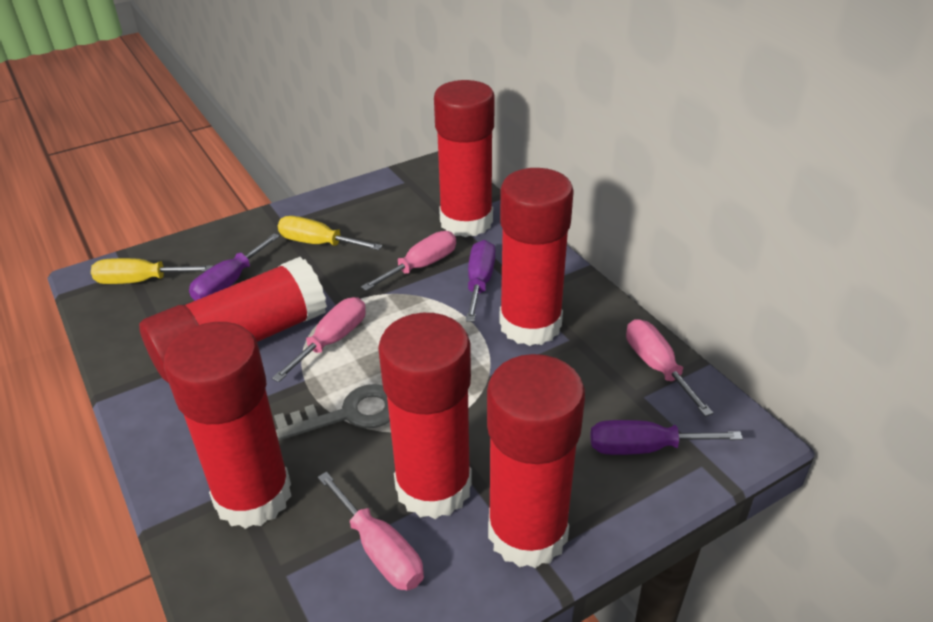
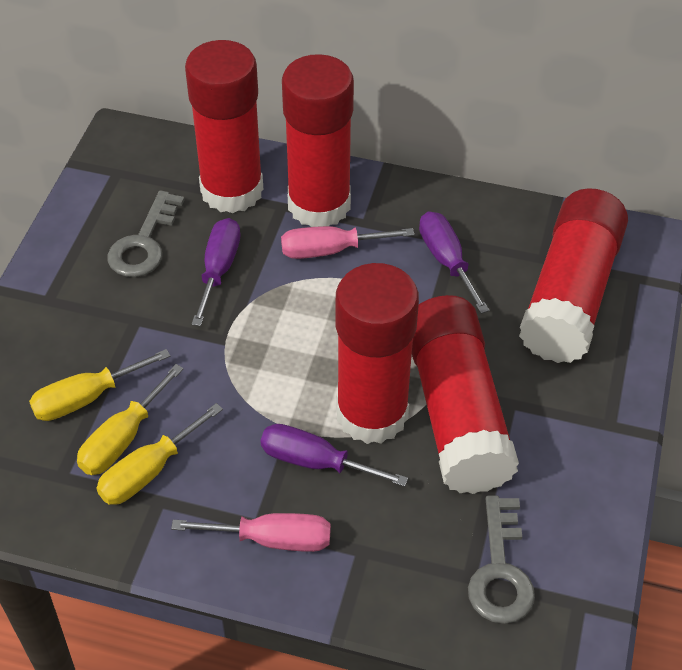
grey key: 1 -> 2
pink screwdriver: 4 -> 2
red glue stick: 6 -> 5
yellow screwdriver: 2 -> 3

